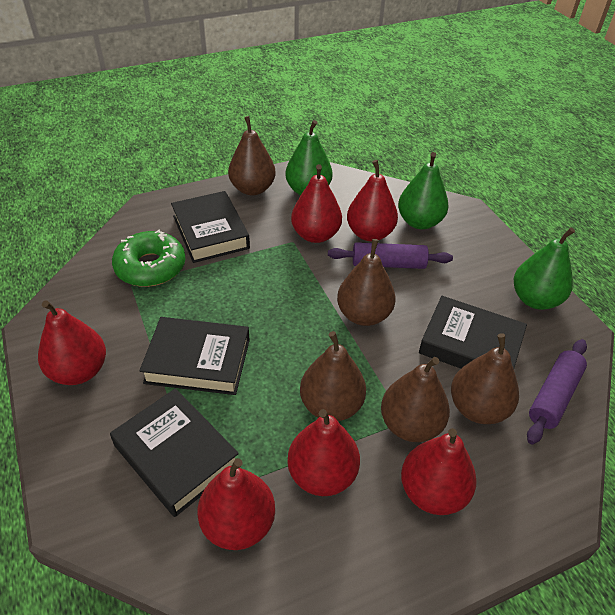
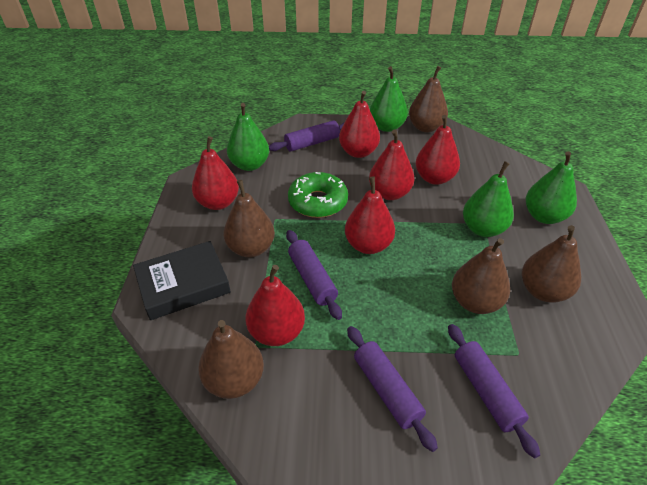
black book: 4 -> 1
green pear: 3 -> 4
purple rolling pin: 2 -> 4

